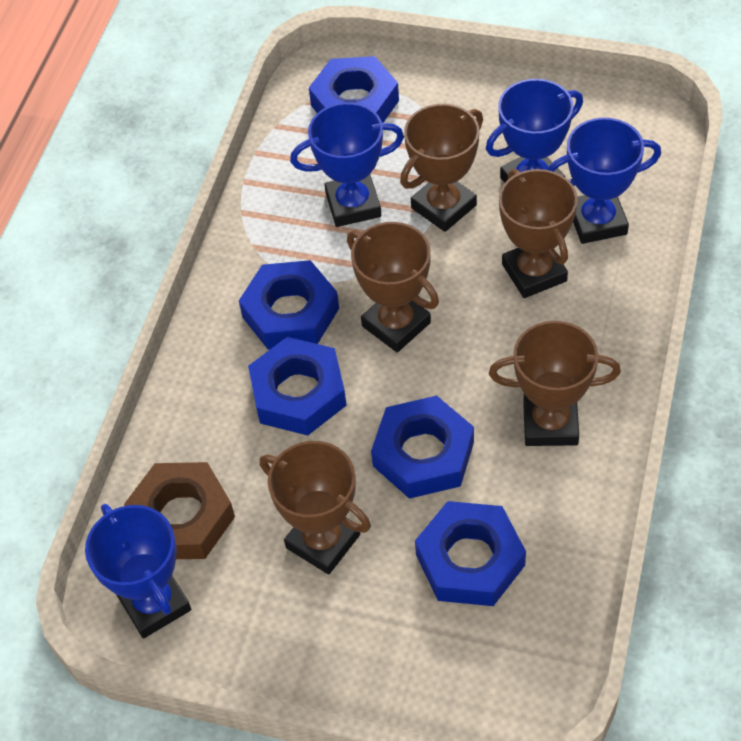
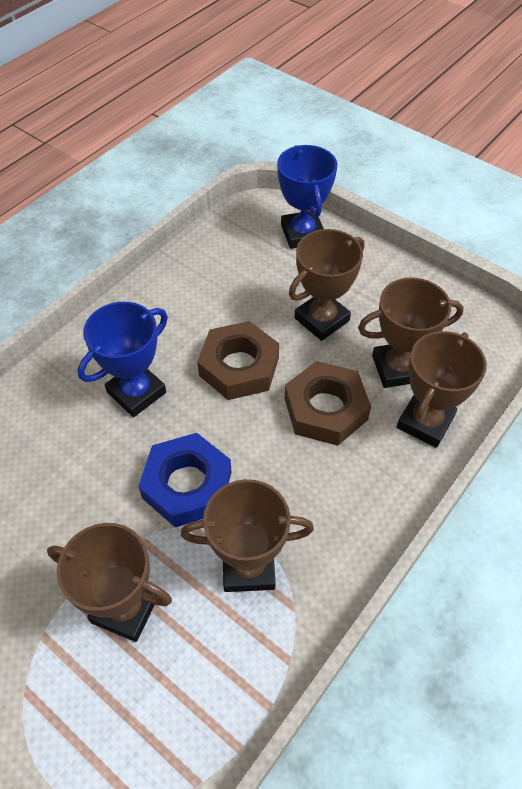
blue nut: 5 -> 1
blue trophy: 4 -> 2
brown nut: 1 -> 2

